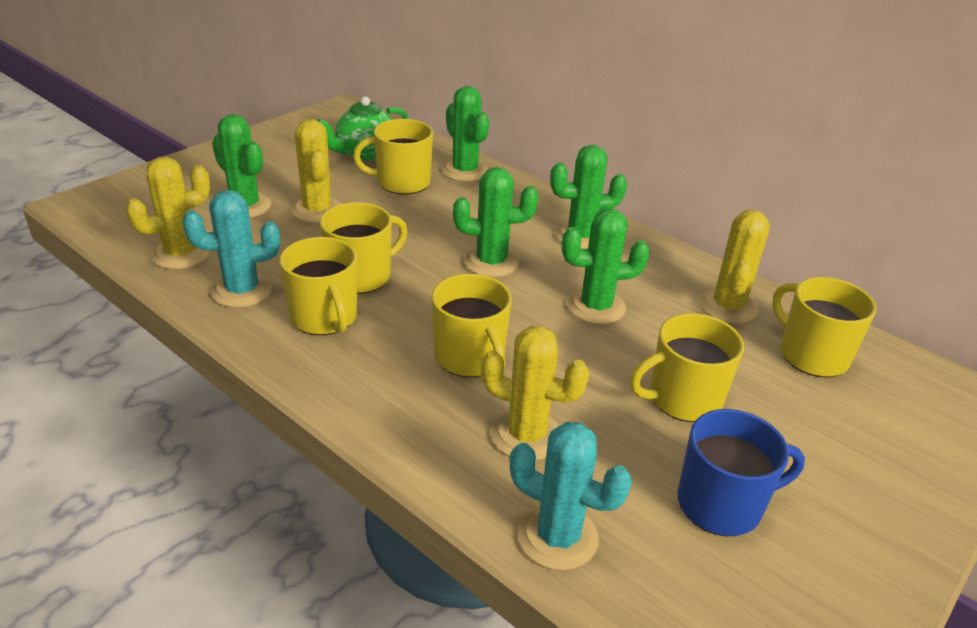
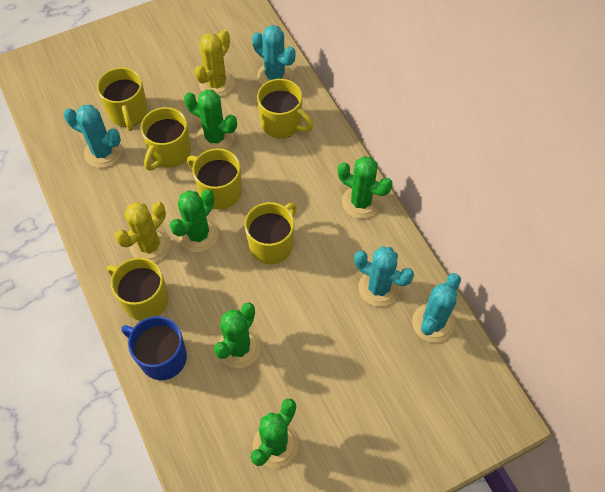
green teapot: 1 -> 0
turquoise cactus: 2 -> 4
yellow cactus: 4 -> 2

